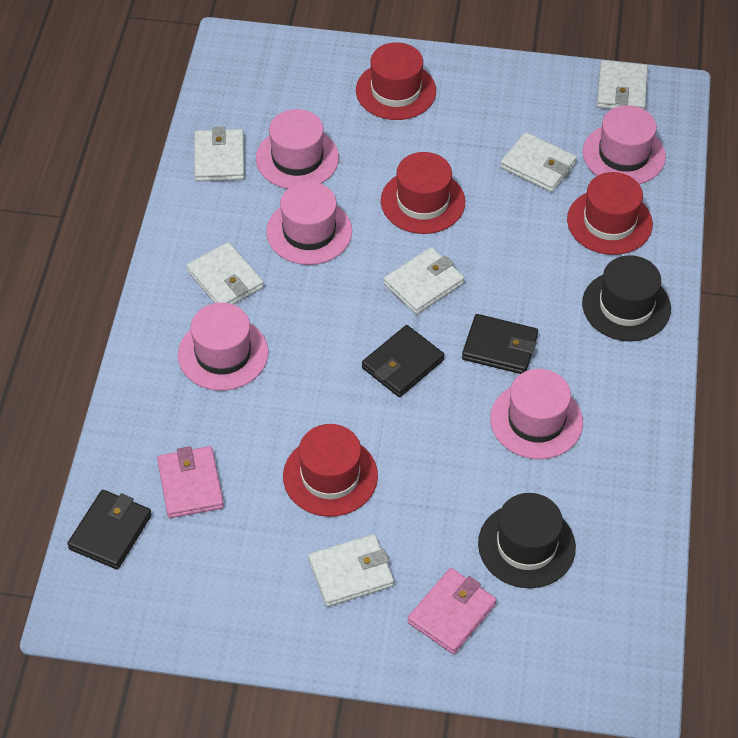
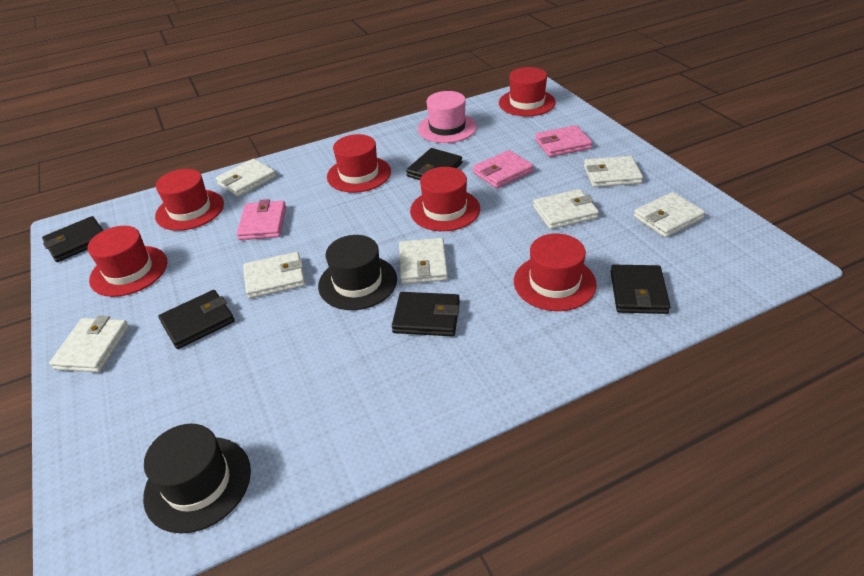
black wallet: 3 -> 5
pink hat: 5 -> 1
pink wallet: 2 -> 3
red hat: 4 -> 6
white wallet: 6 -> 7

